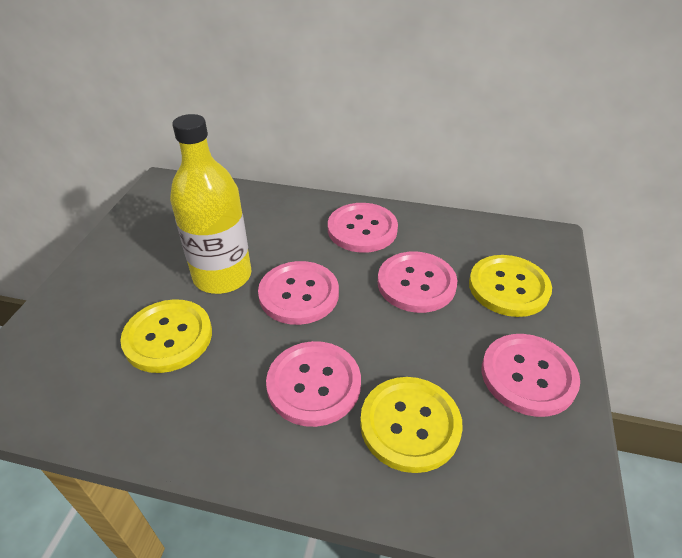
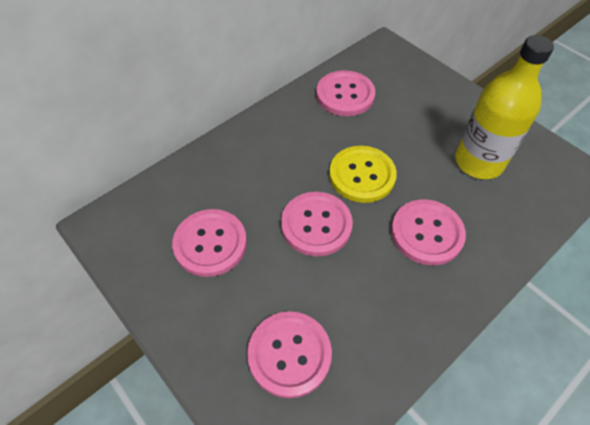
yellow button: 3 -> 1

